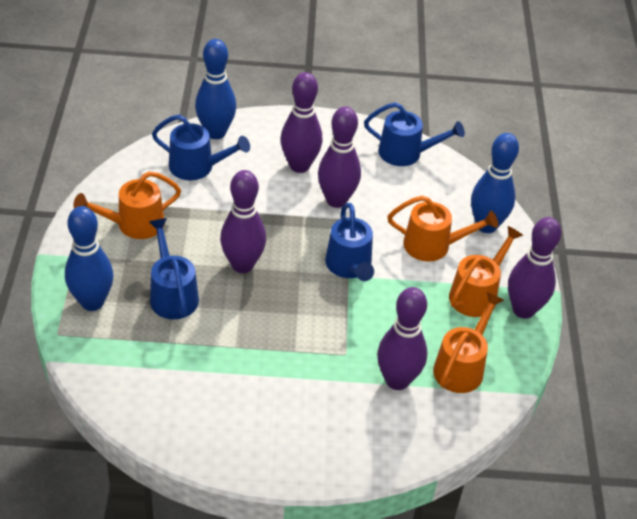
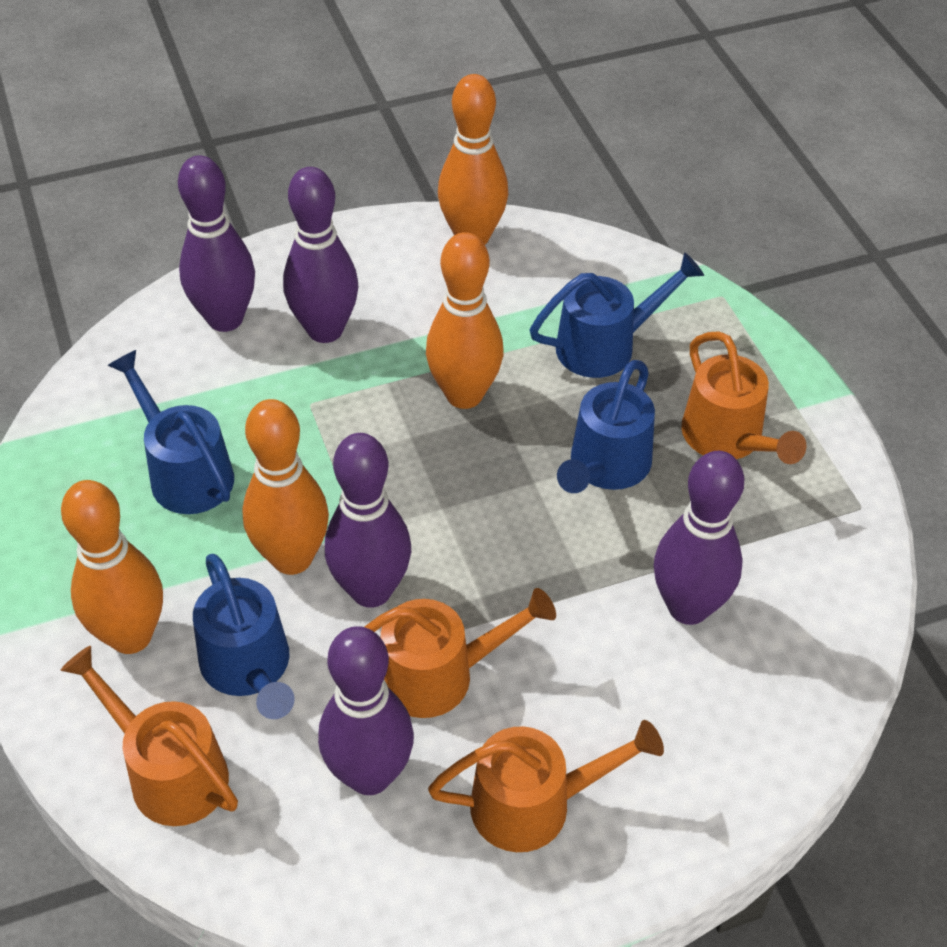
blue bowling pin: 3 -> 0
orange bowling pin: 0 -> 4

